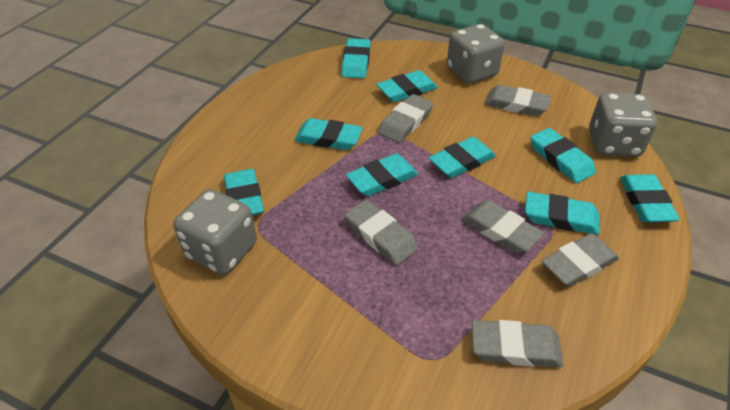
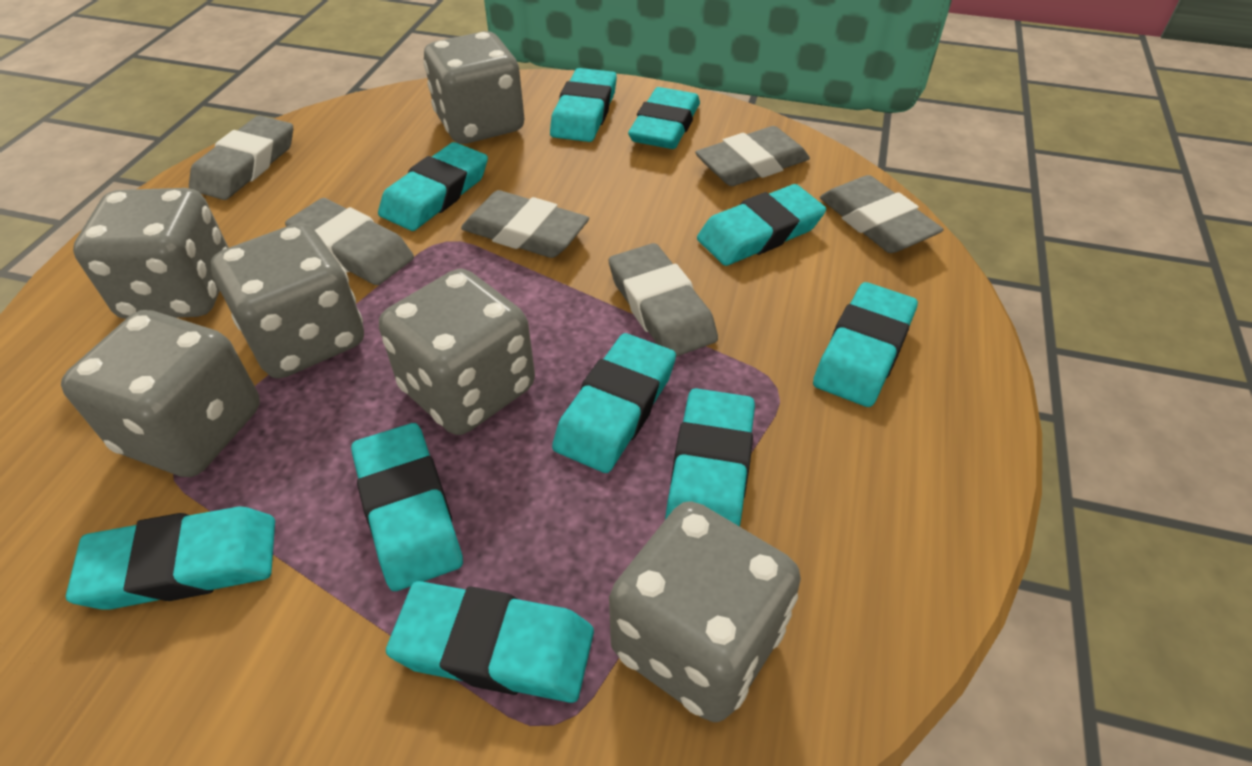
grey dice: 3 -> 6
turquoise eraser: 9 -> 10

